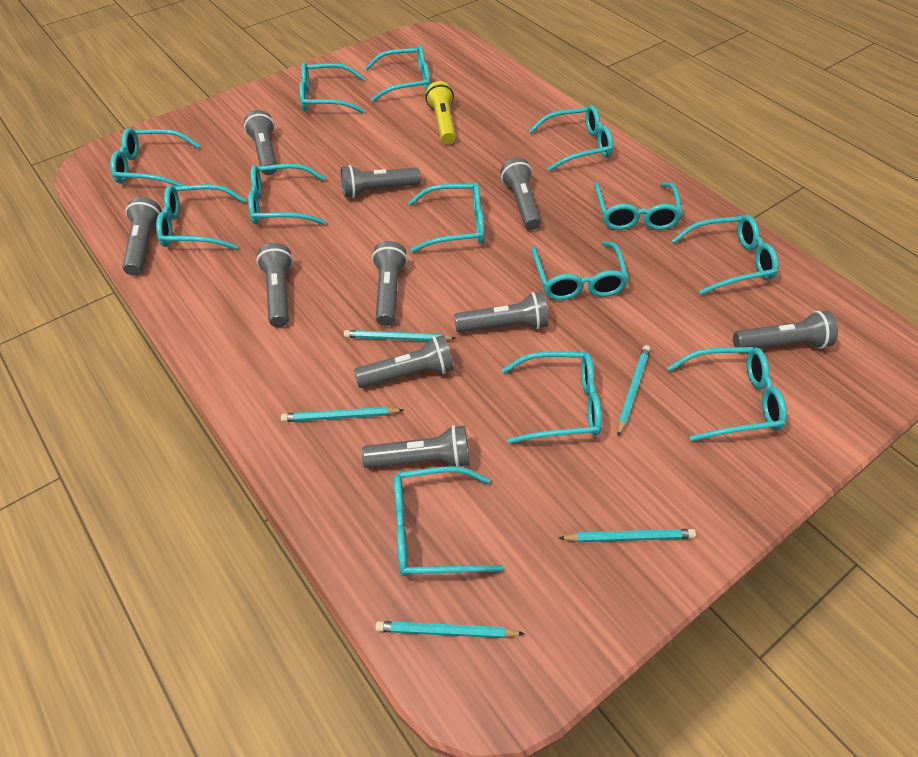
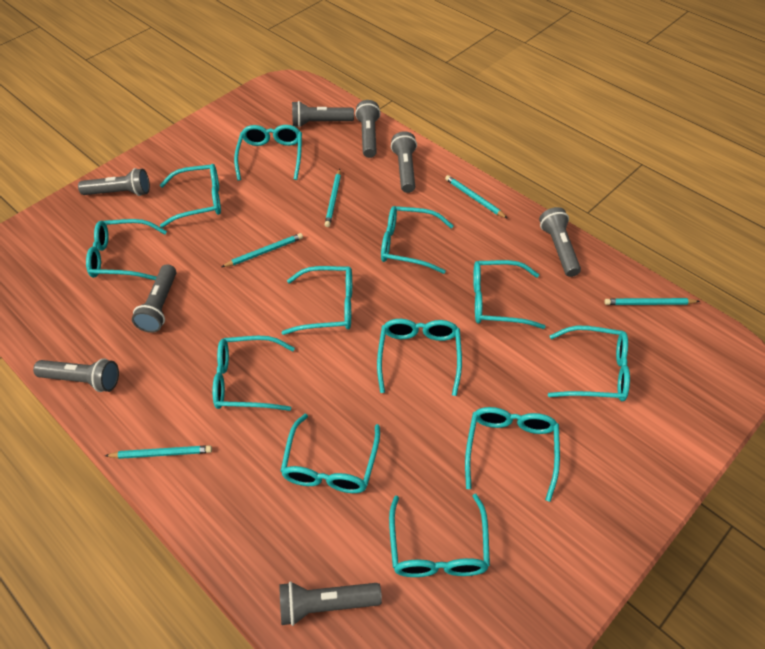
grey flashlight: 10 -> 8
turquoise glasses: 13 -> 12
yellow flashlight: 1 -> 0

